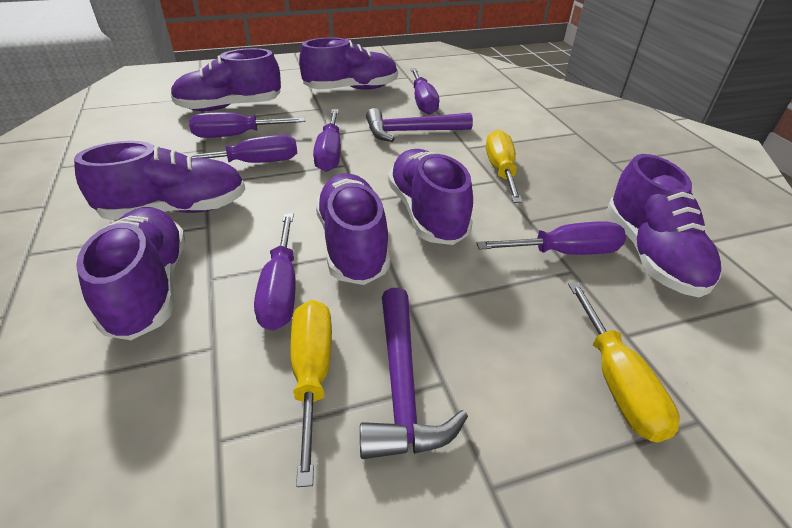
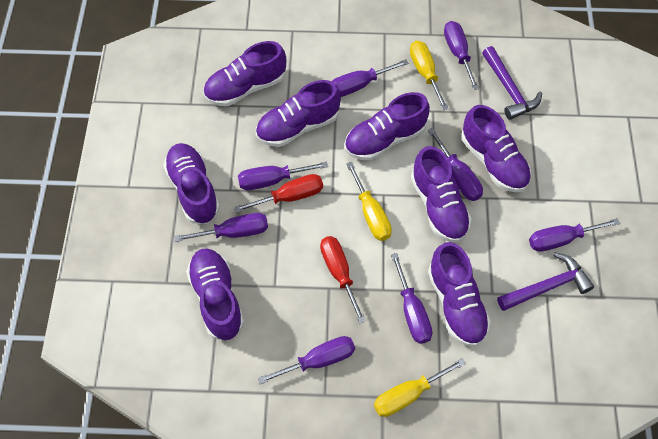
purple screwdriver: 6 -> 8
purple shoe: 7 -> 8
red screwdriver: 0 -> 2

